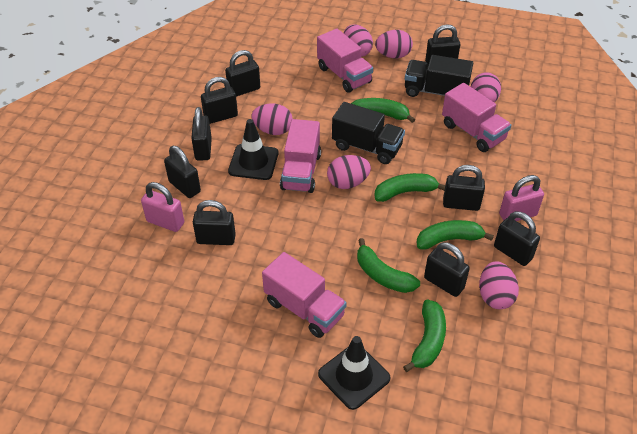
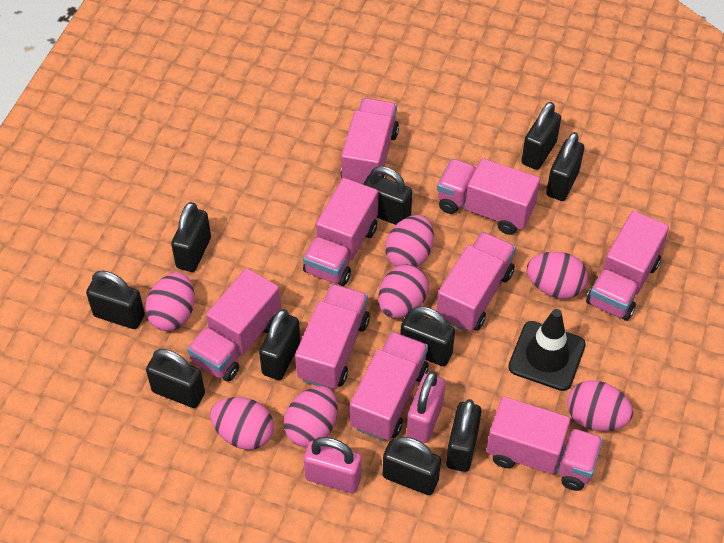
black padlock: 9 -> 10
black traffic cone: 2 -> 1
black truck: 2 -> 0
green banana: 5 -> 0
pink egg: 6 -> 7
pink truck: 4 -> 9

